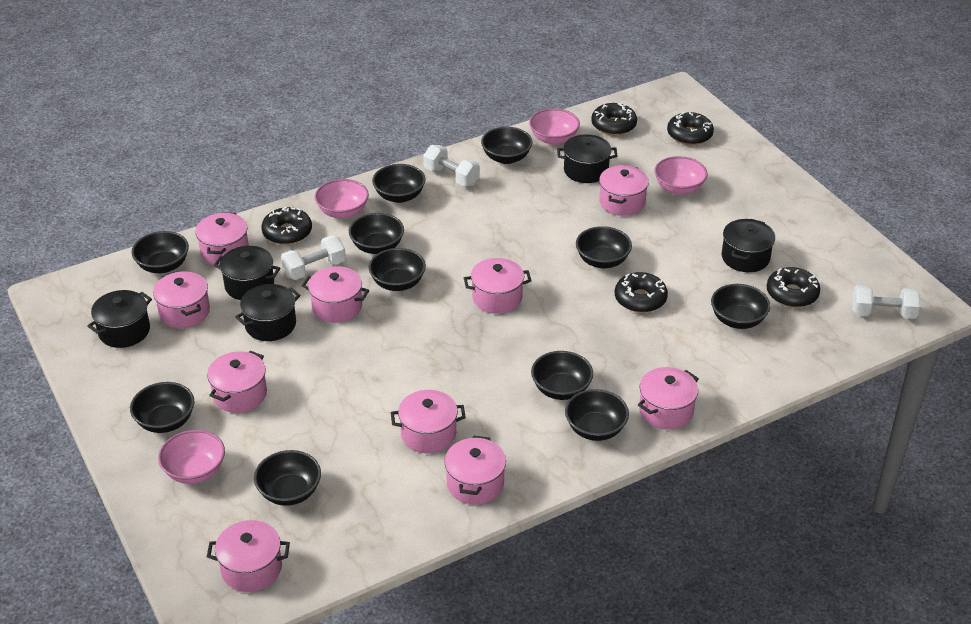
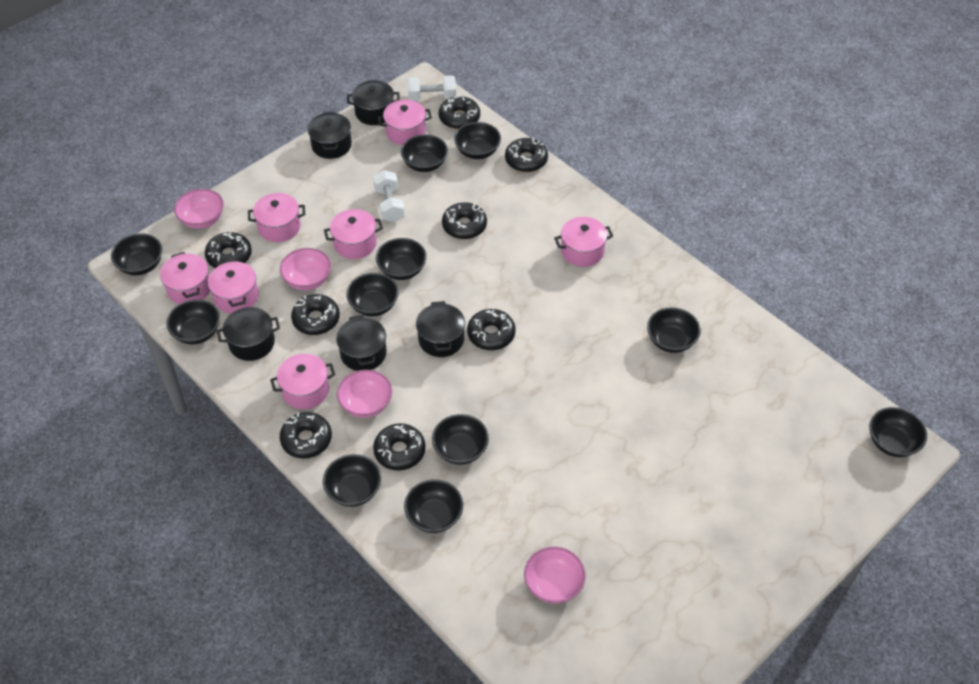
black donut: 5 -> 8
pink pot: 10 -> 7
white dumbbell: 3 -> 2

